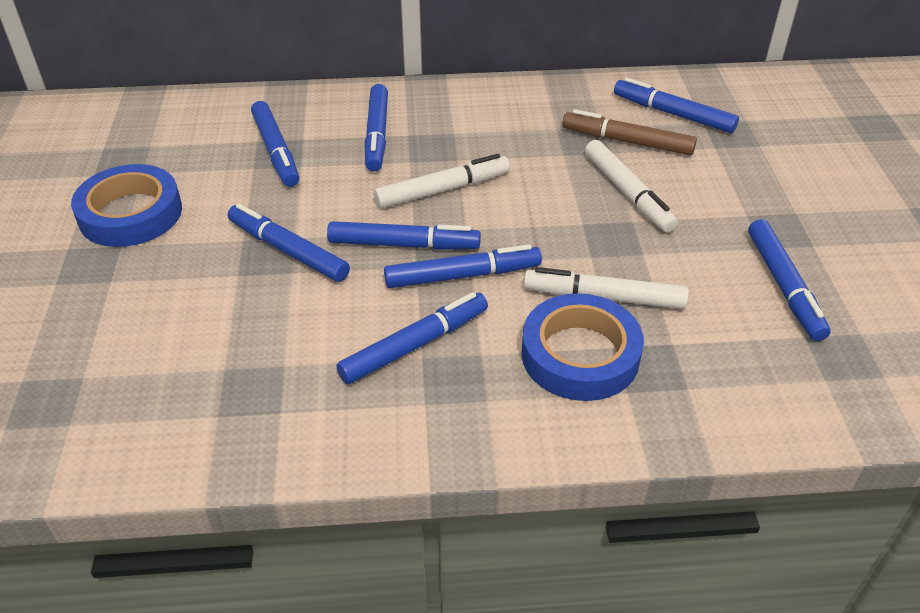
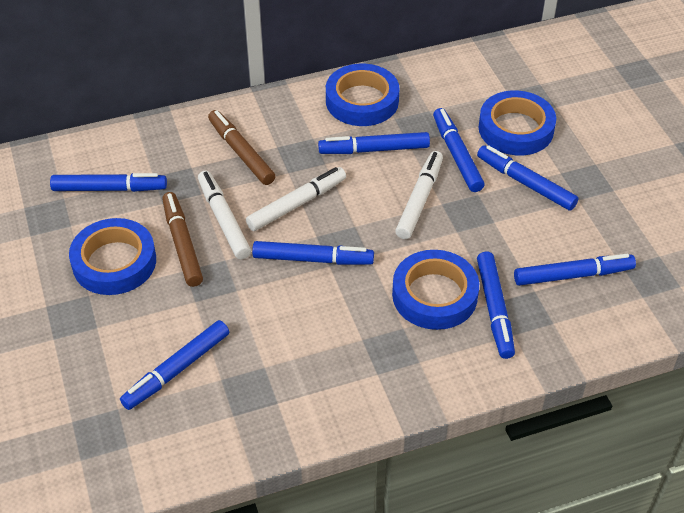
blue tape: 2 -> 4
brown marker: 1 -> 2

